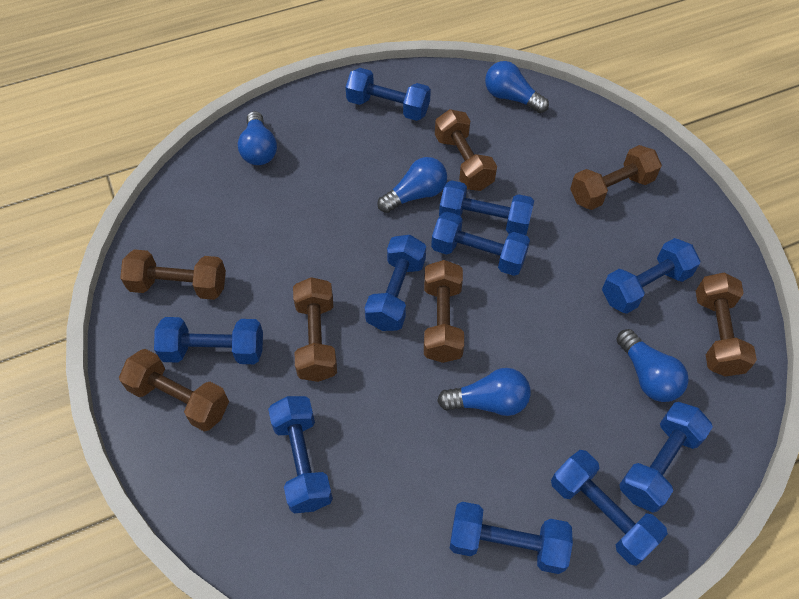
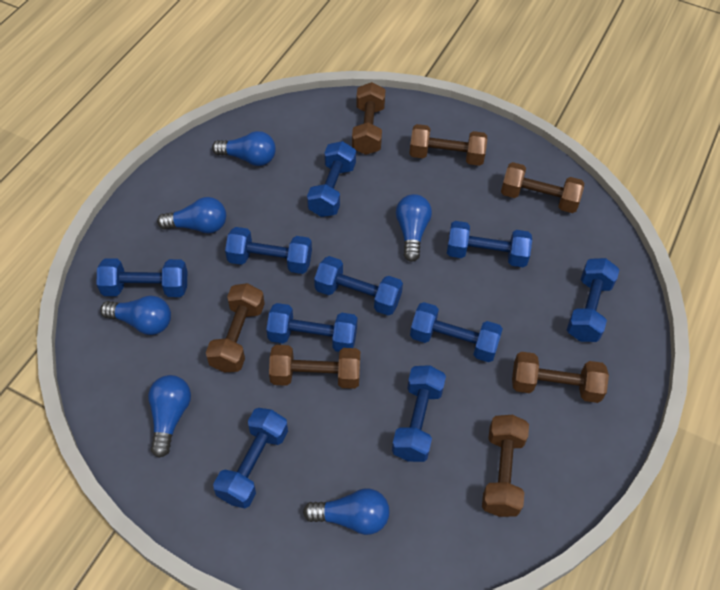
blue light bulb: 5 -> 6

